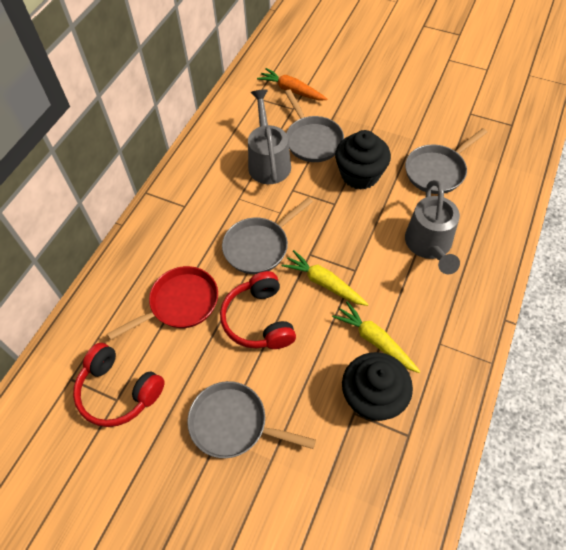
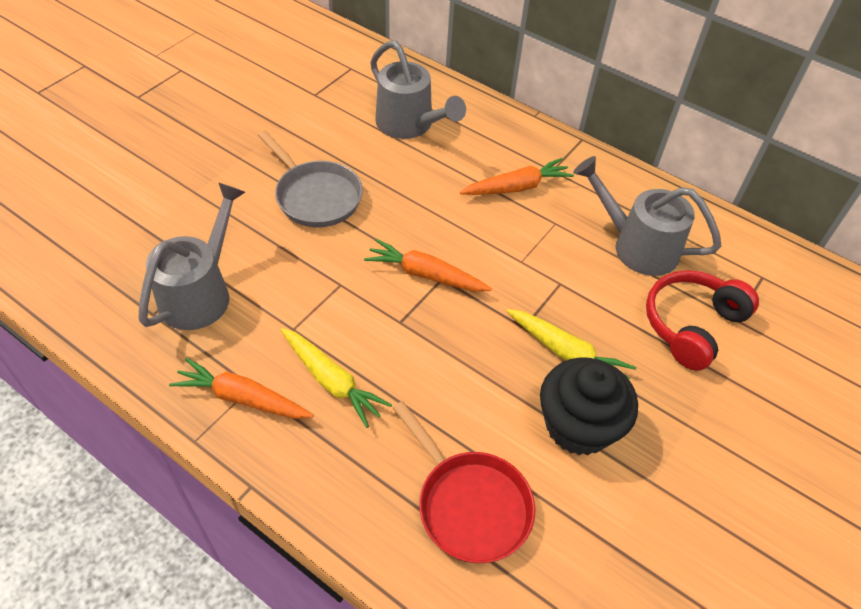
black cupcake: 2 -> 1
grey pan: 4 -> 1
grey watering can: 2 -> 3
orange carrot: 1 -> 3
red headphones: 2 -> 1

